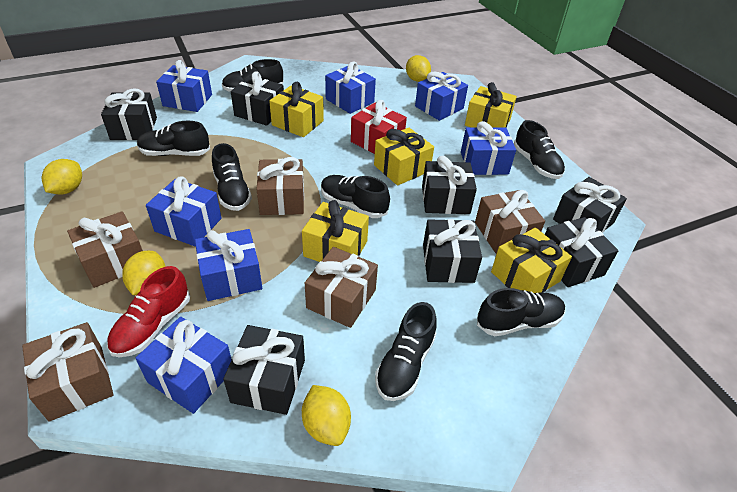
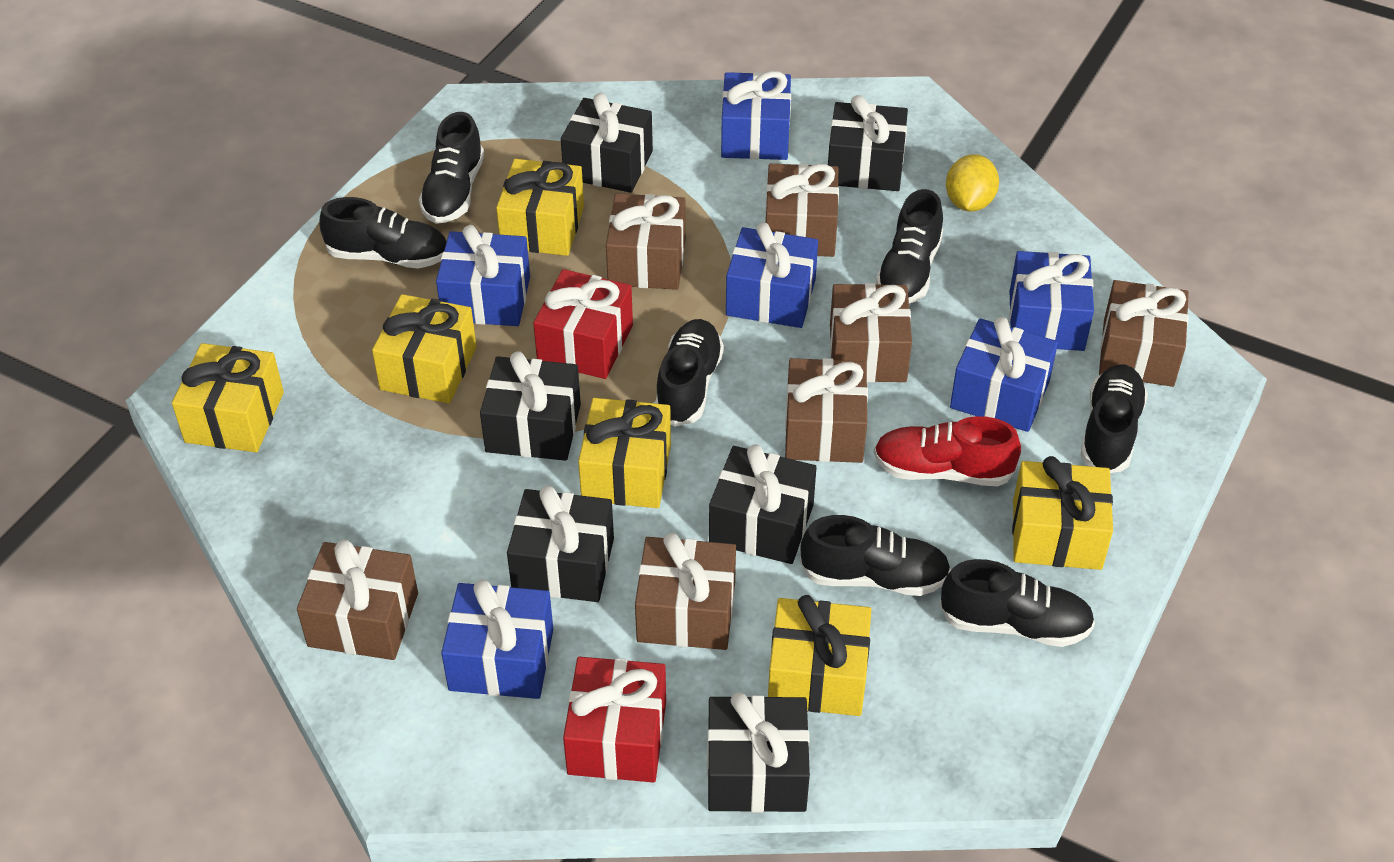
black gift: 7 -> 6
blue gift: 7 -> 6
brown gift: 5 -> 7
red gift: 1 -> 2
yellow gift: 5 -> 6
yellow lemon: 4 -> 1

